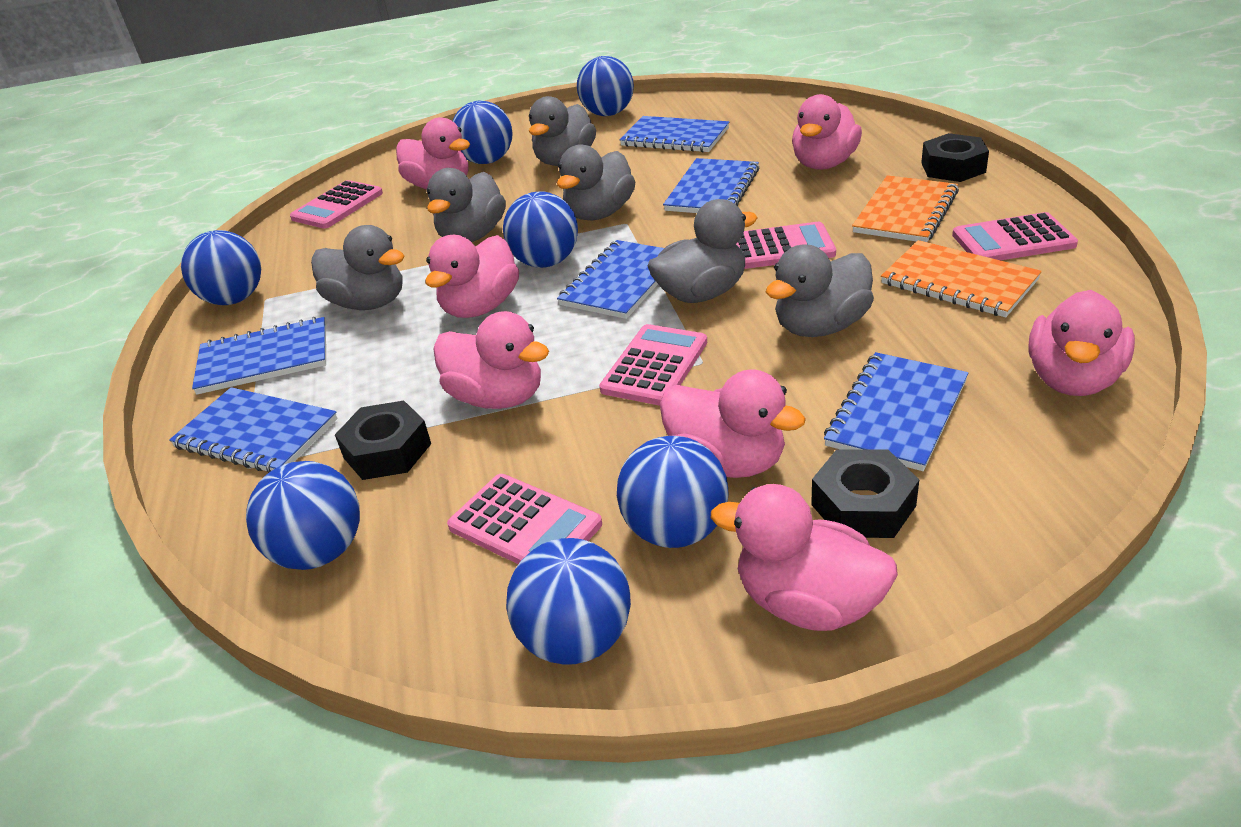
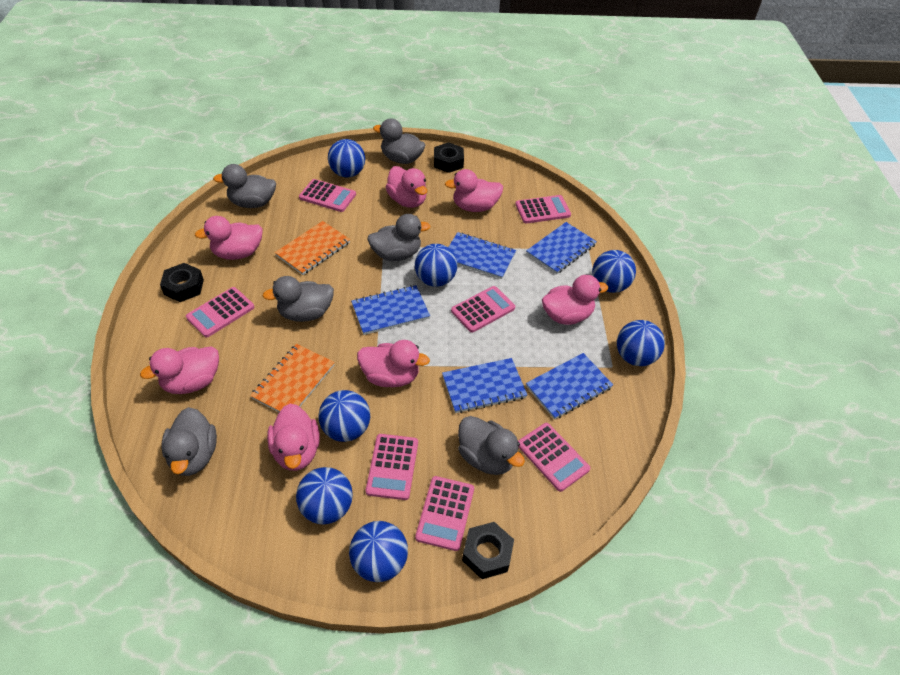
blue notebook: 6 -> 5
pink calculator: 5 -> 7

